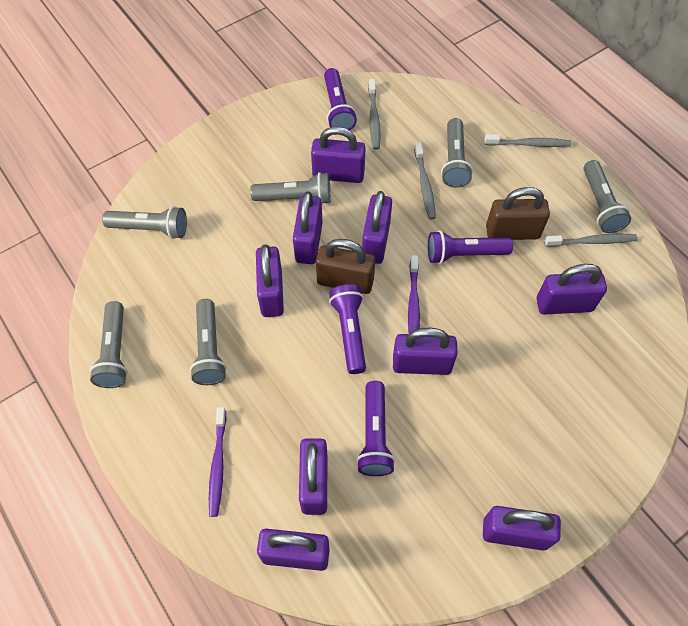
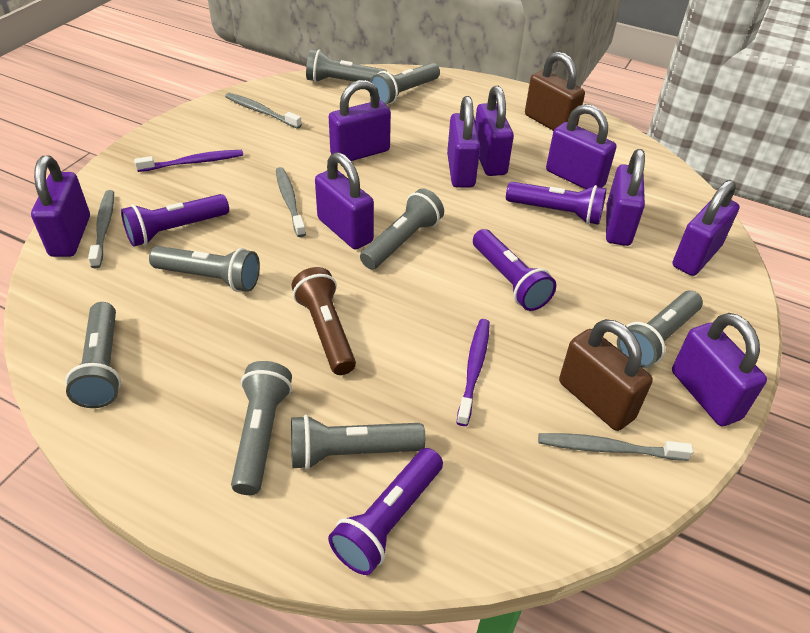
brown flashlight: 0 -> 1
grey flashlight: 6 -> 8

